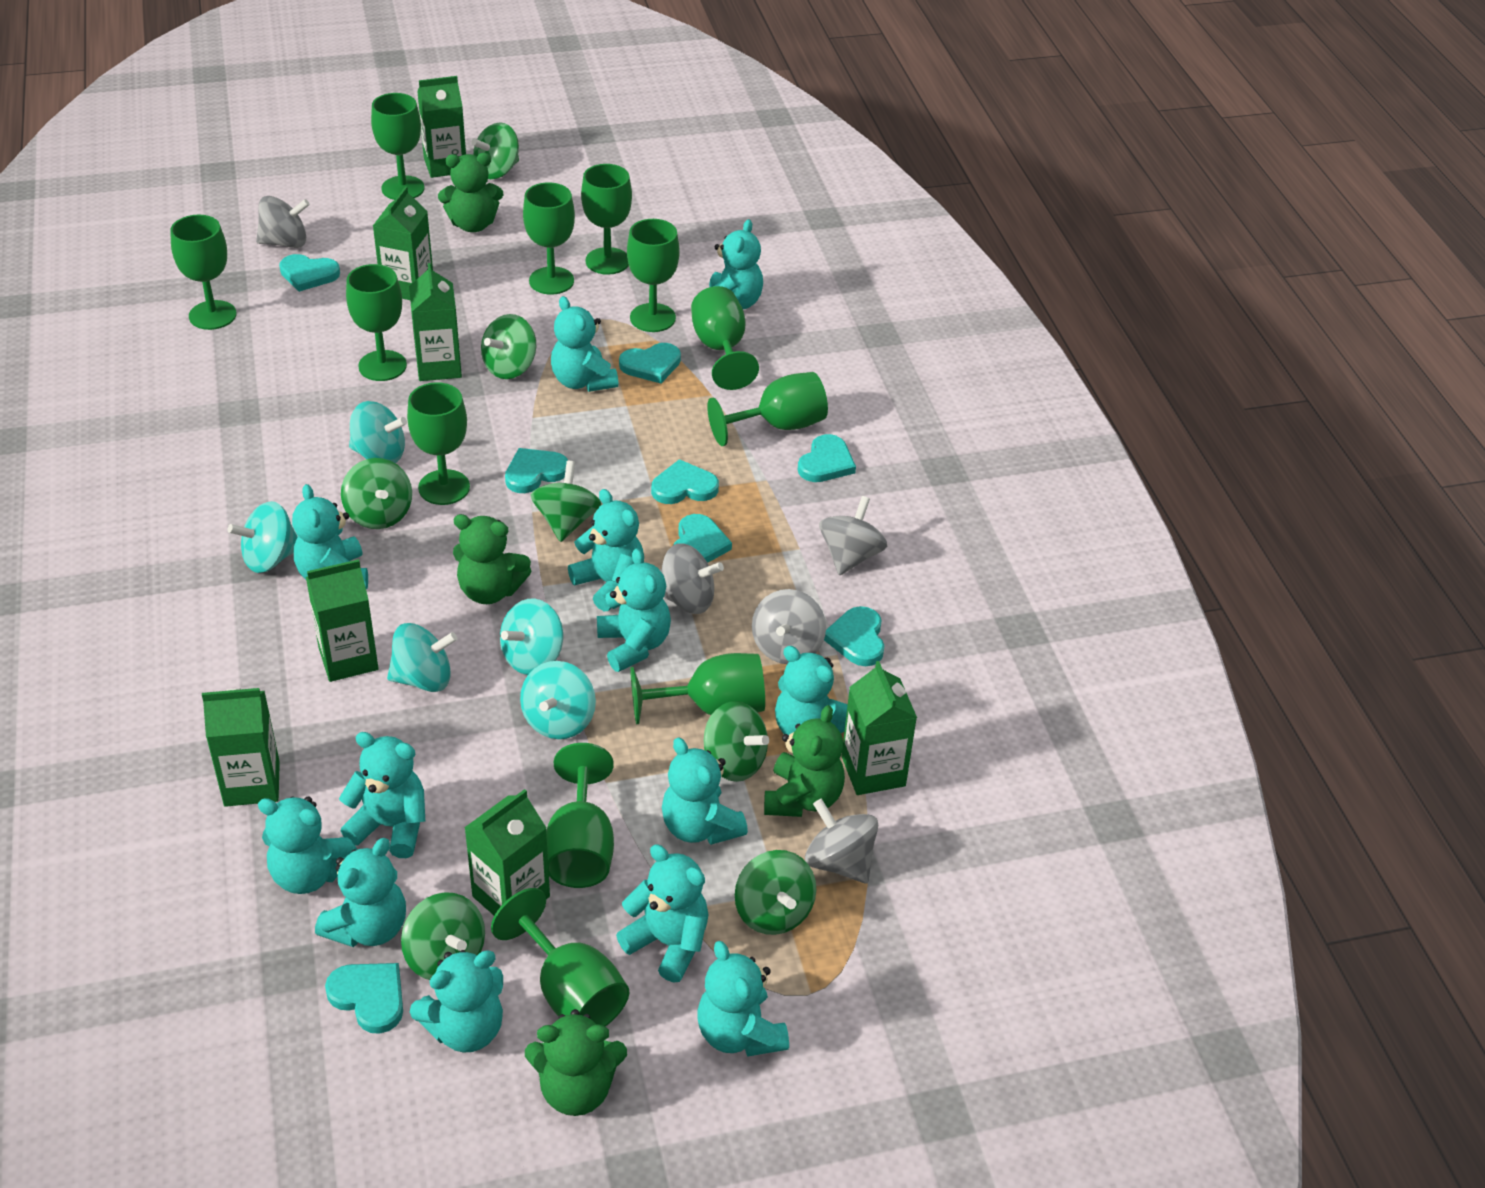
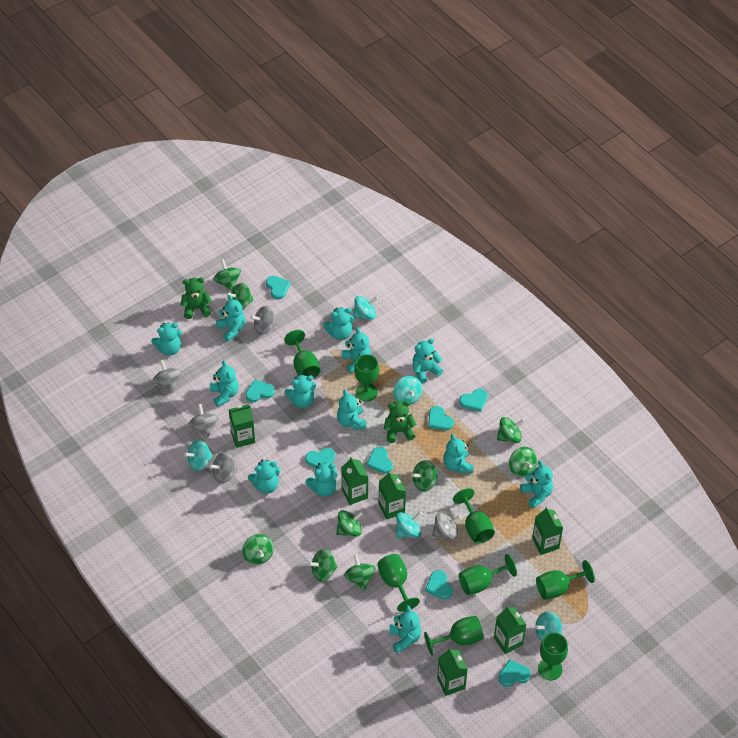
green carton: 7 -> 6
green goblet: 12 -> 8
green spinning top: 7 -> 9
green teddy bear: 4 -> 2

